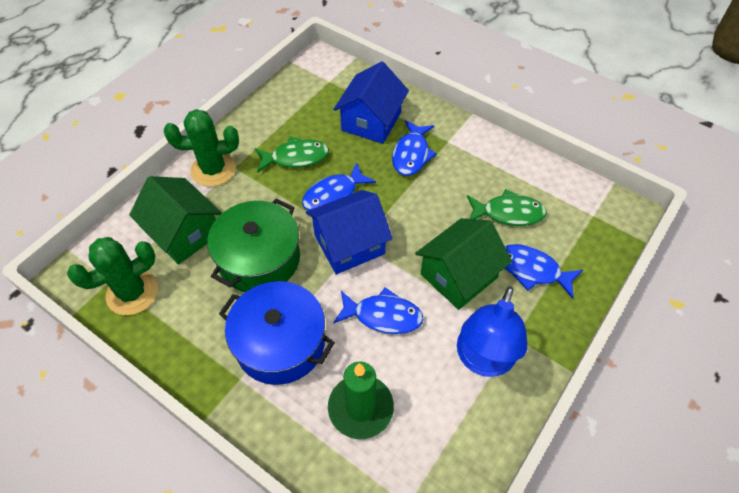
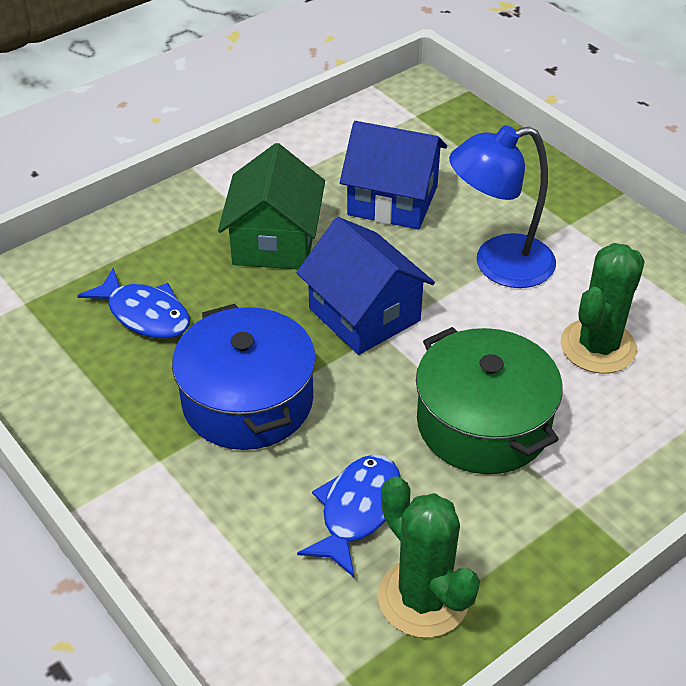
blue fish: 4 -> 2
green candle: 1 -> 0
green fish: 2 -> 0
green house: 2 -> 1

